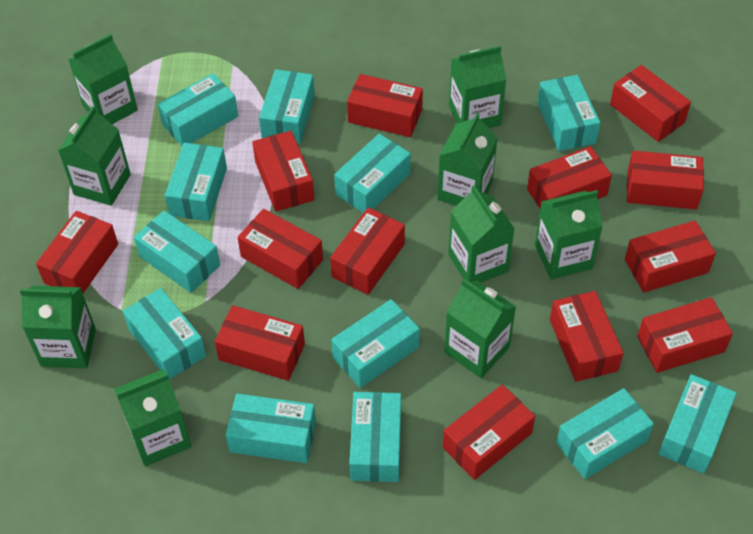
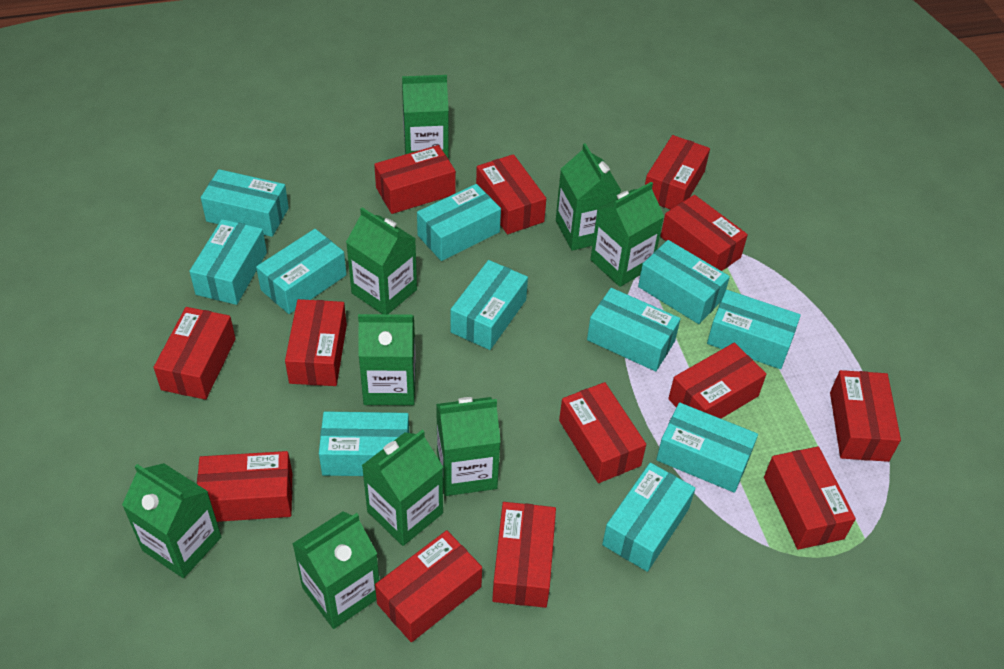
turquoise box: 12 -> 11

